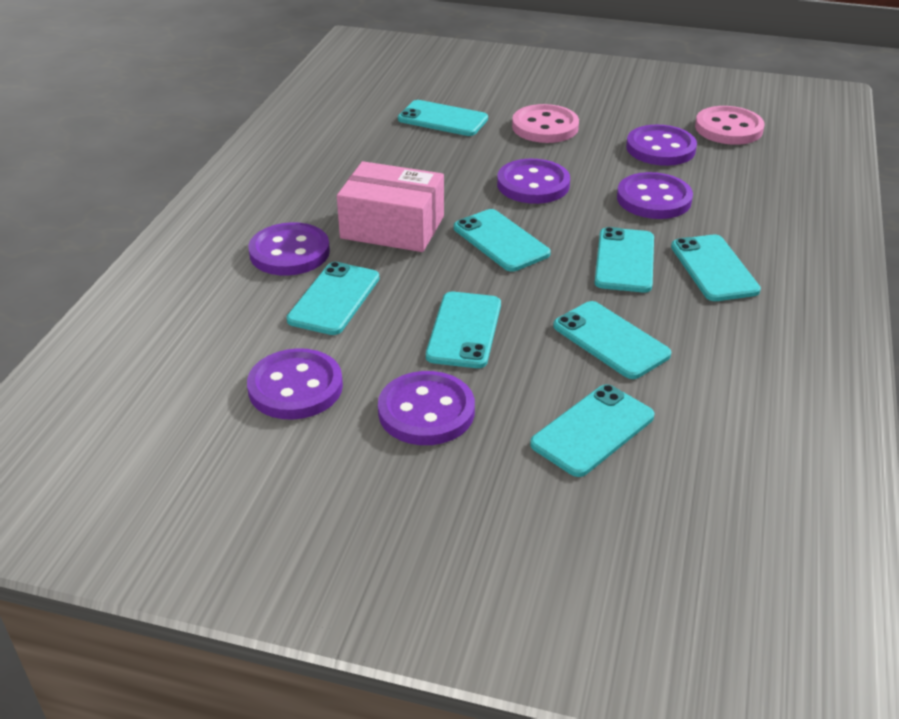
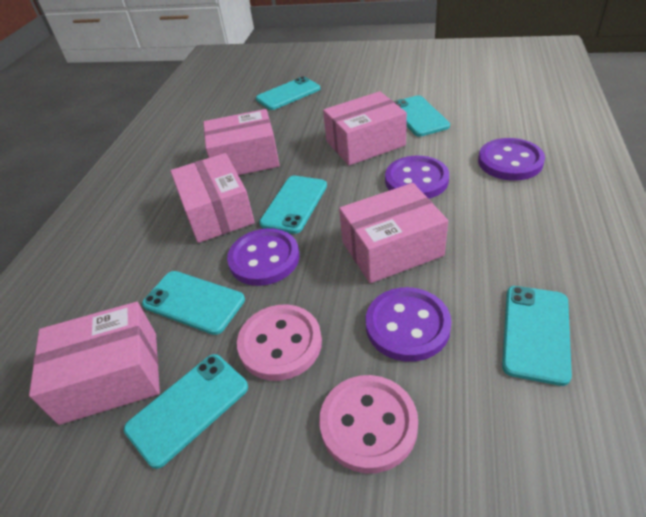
pink box: 1 -> 5
purple button: 6 -> 4
turquoise phone: 8 -> 6

